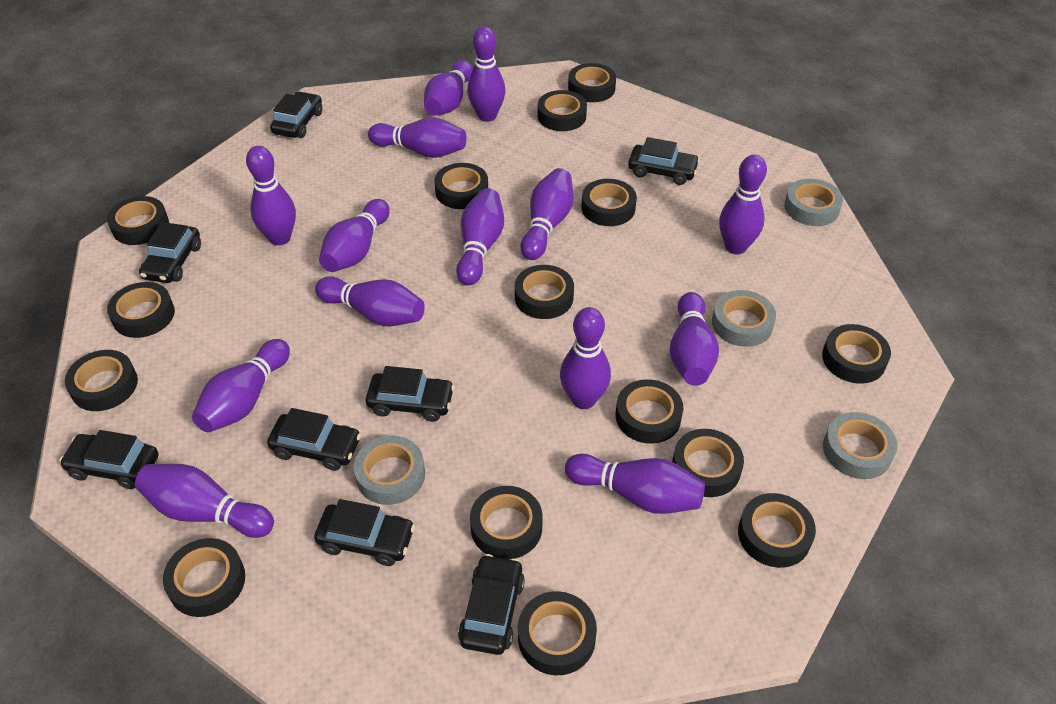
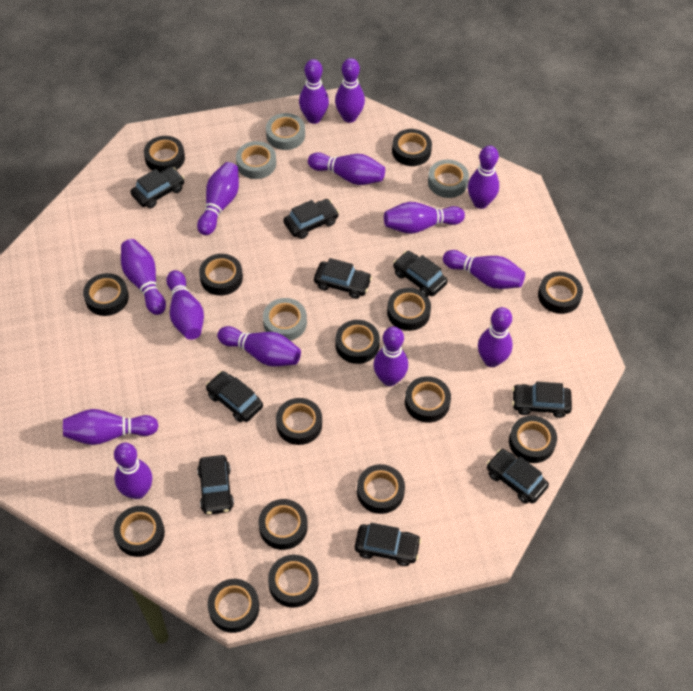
black car: 8 -> 9

